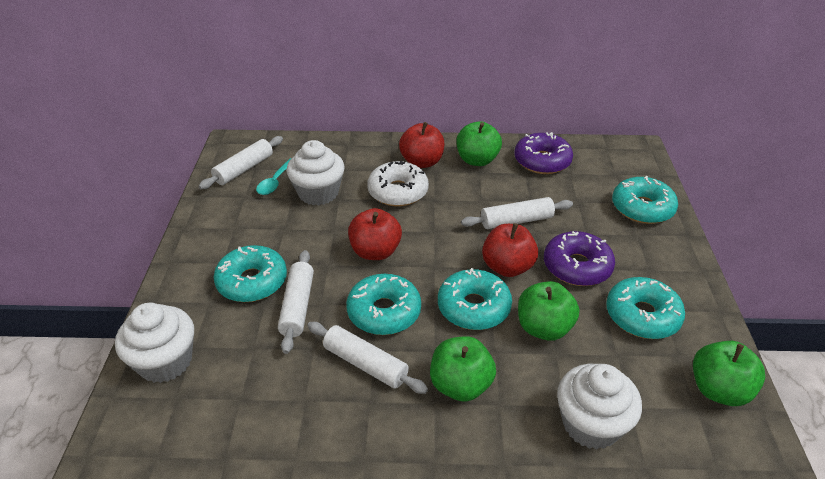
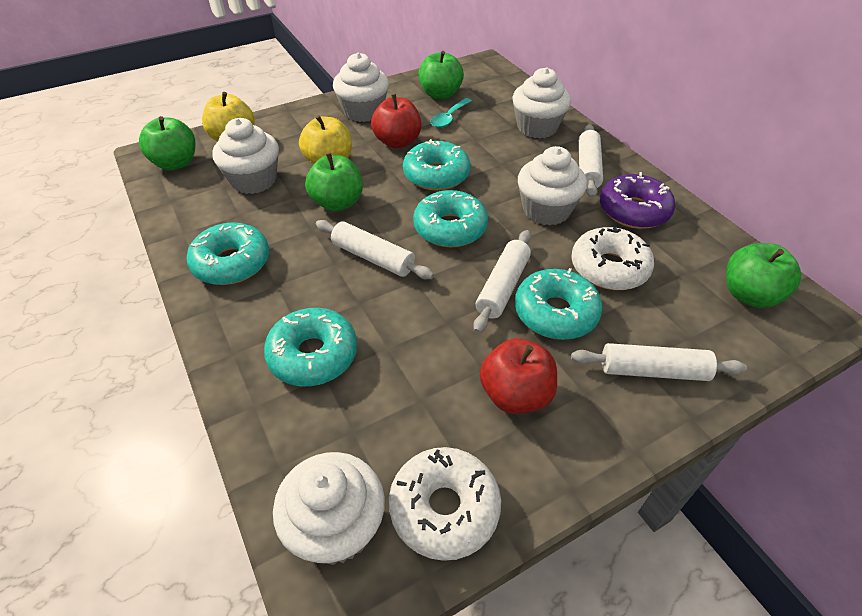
purple donut: 2 -> 1
red apple: 3 -> 2
white cupcake: 3 -> 5
white donut: 1 -> 2
yellow apple: 0 -> 2

